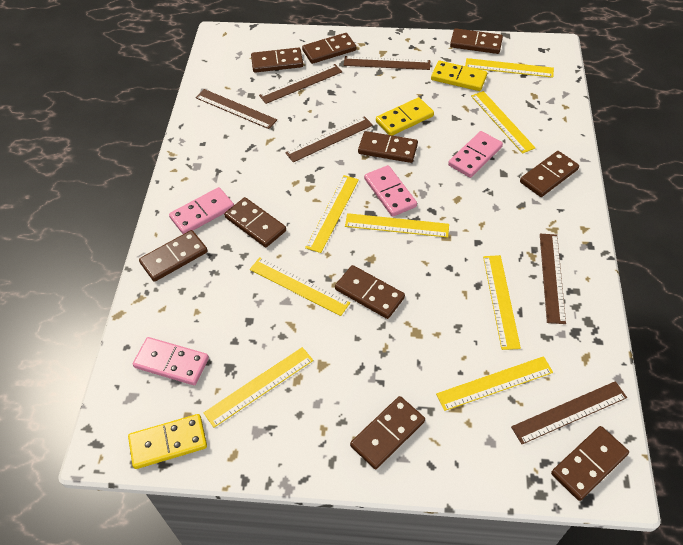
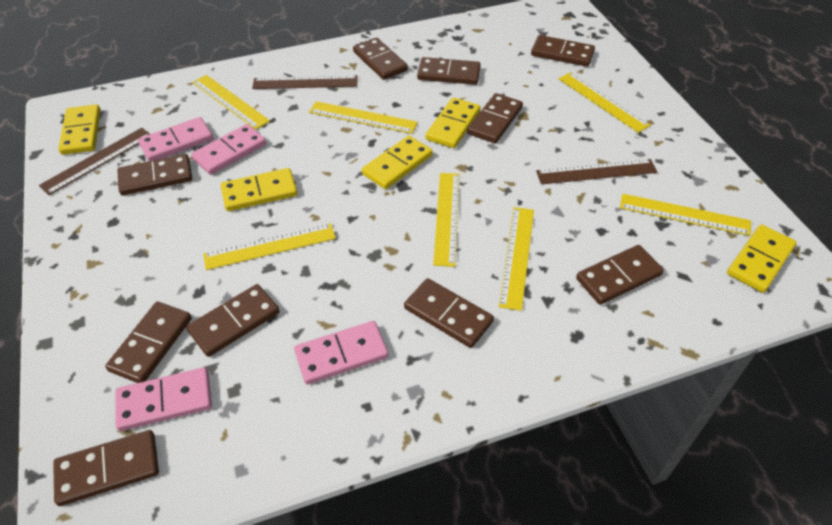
brown ruler: 6 -> 3
yellow domino: 3 -> 5
yellow ruler: 8 -> 7

